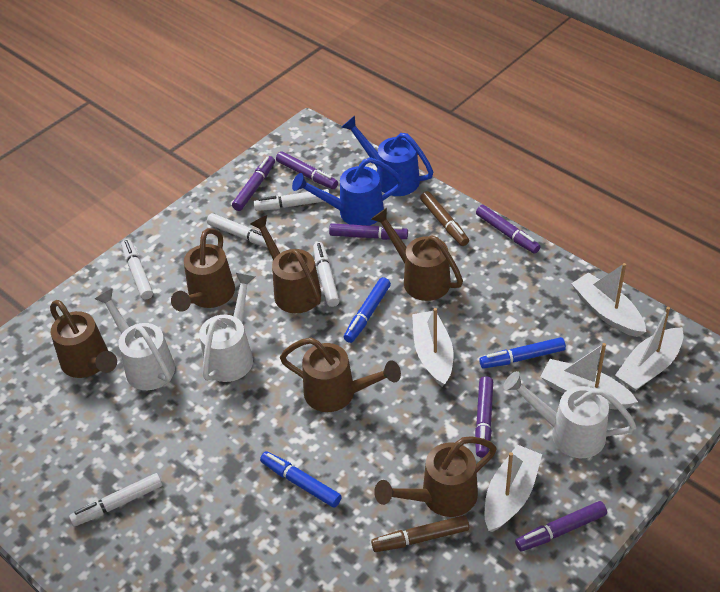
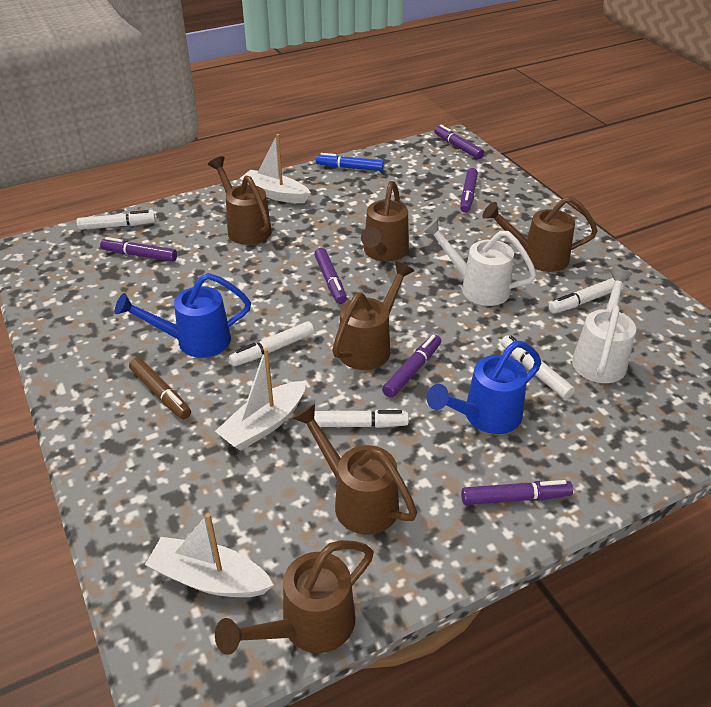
blue marker: 3 -> 1
brown marker: 2 -> 1
white boat: 5 -> 3
white watering can: 3 -> 2

